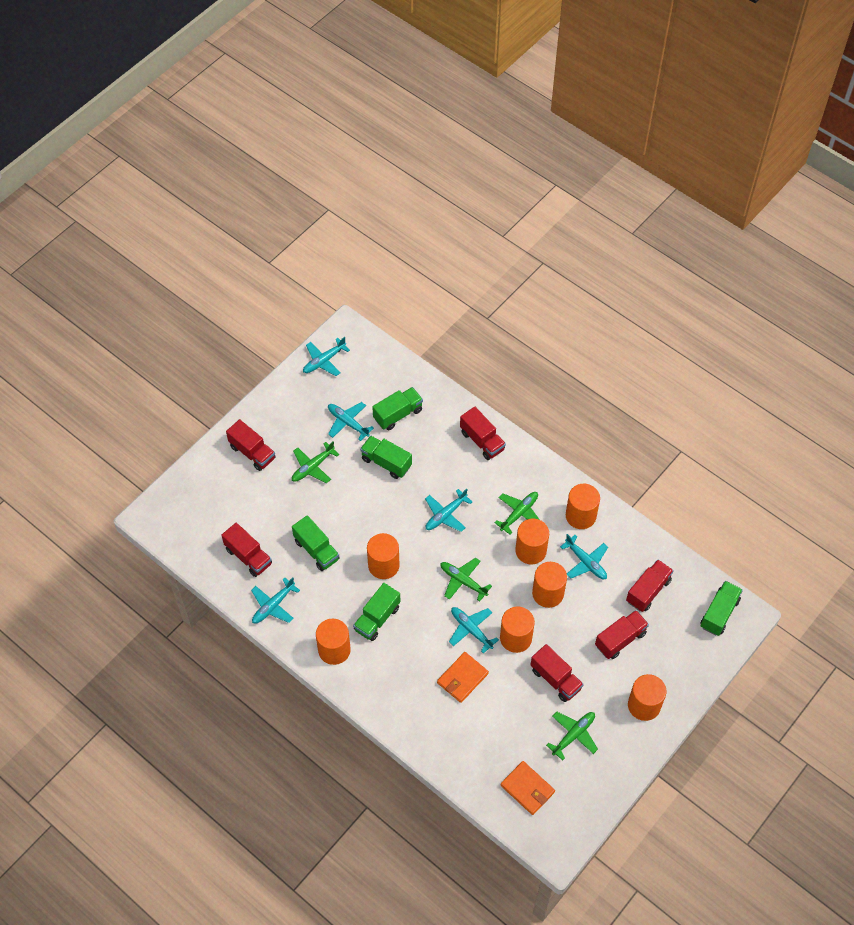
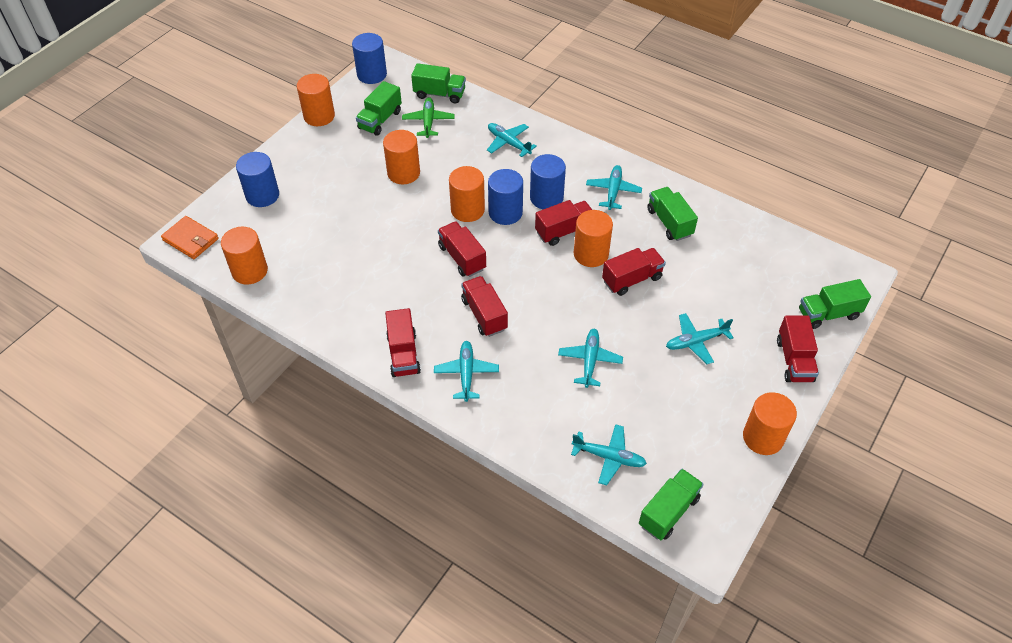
blue cylinder: 0 -> 4
green plane: 4 -> 1
orange cylinder: 7 -> 6
orange wallet: 2 -> 1

